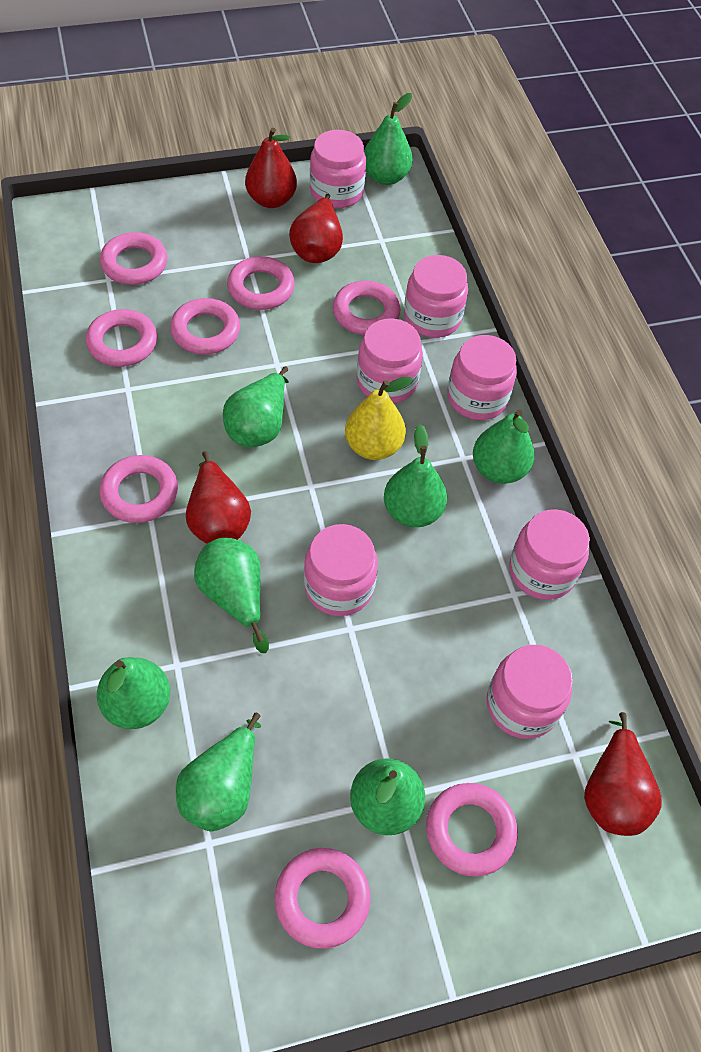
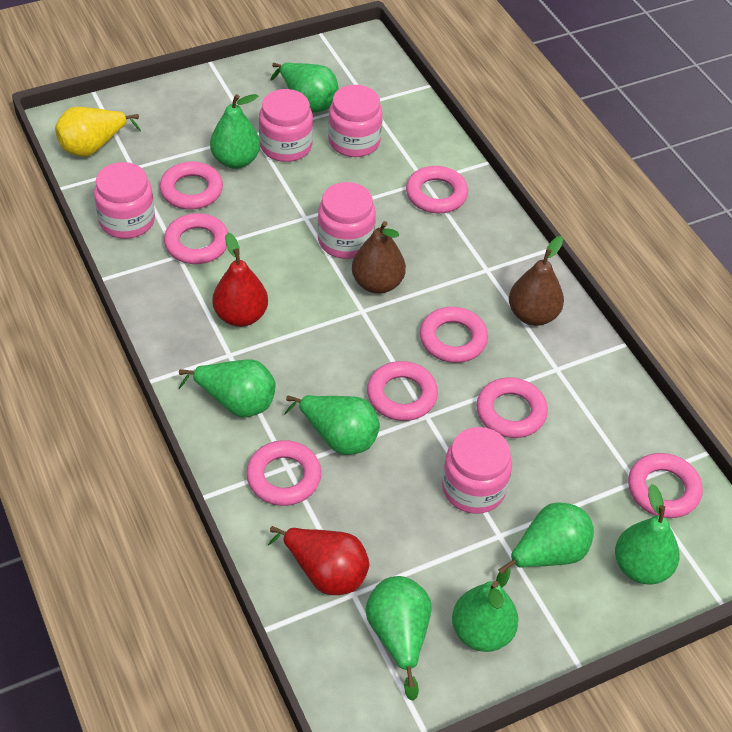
brown pear: 0 -> 2
pink jar: 7 -> 5
red pear: 4 -> 2

